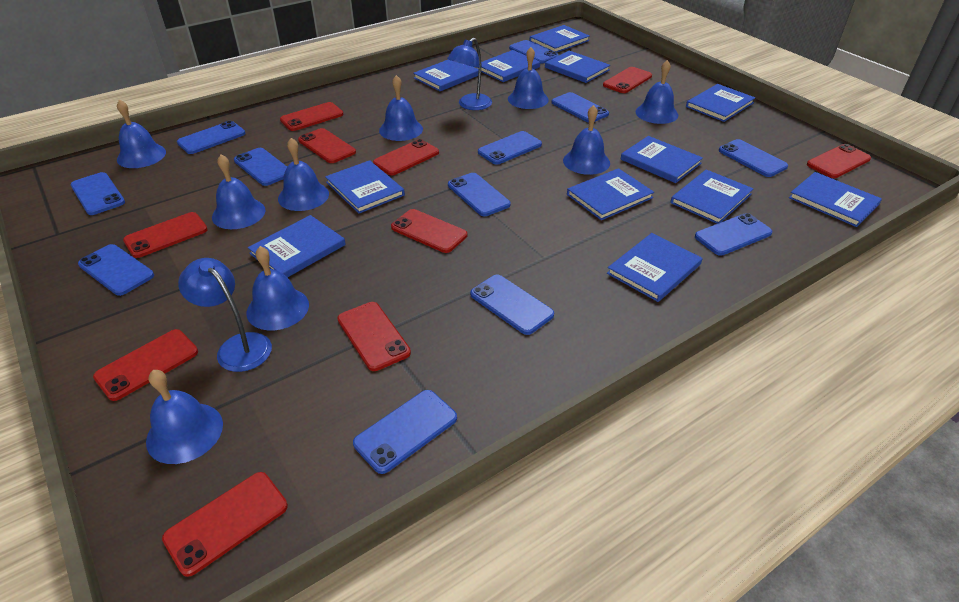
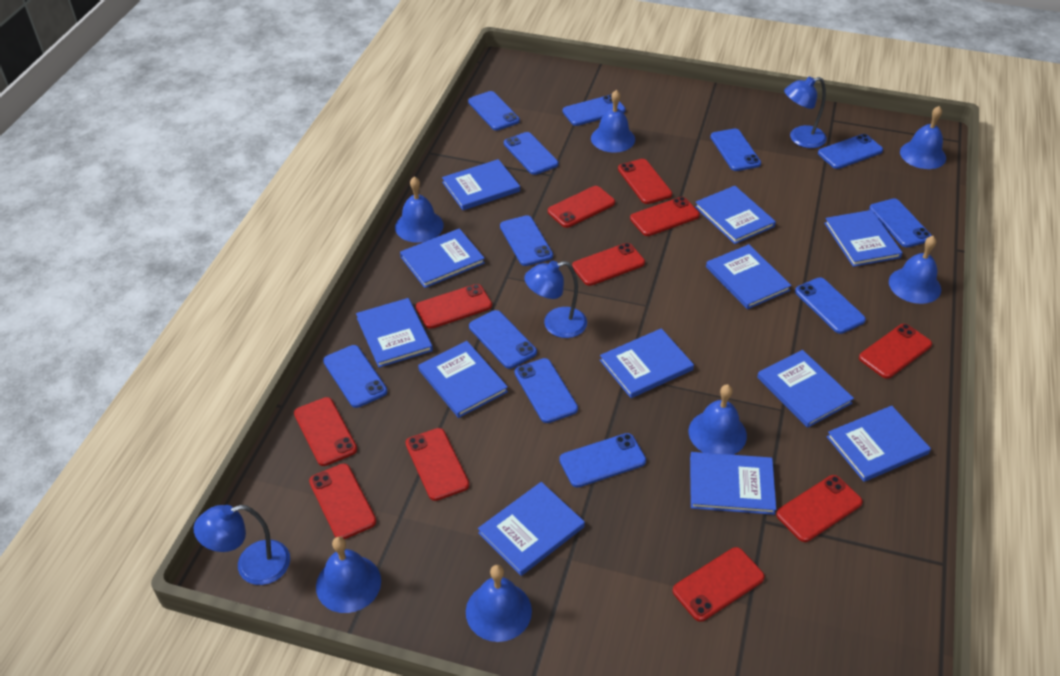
blue bell: 9 -> 7
blue lamp: 2 -> 3
red phone: 10 -> 11

